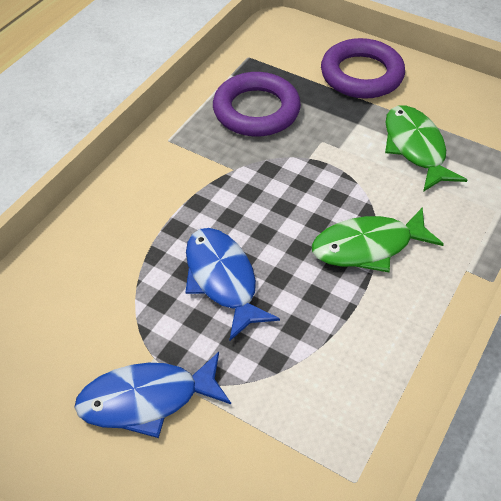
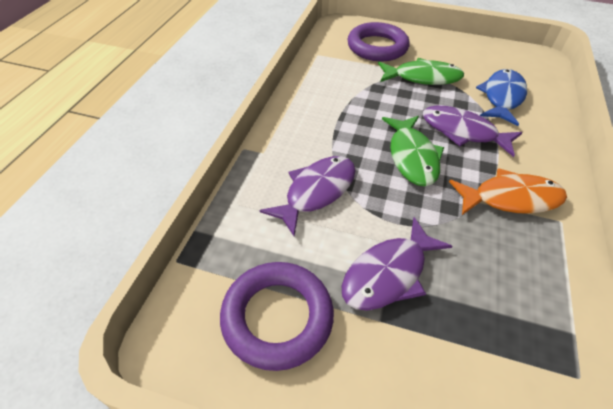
blue fish: 2 -> 1
orange fish: 0 -> 1
purple fish: 0 -> 3

